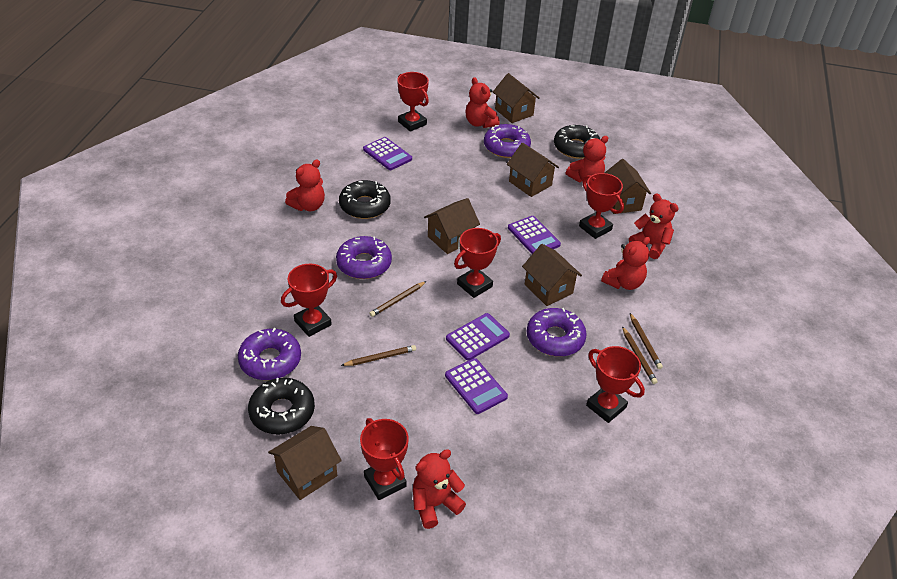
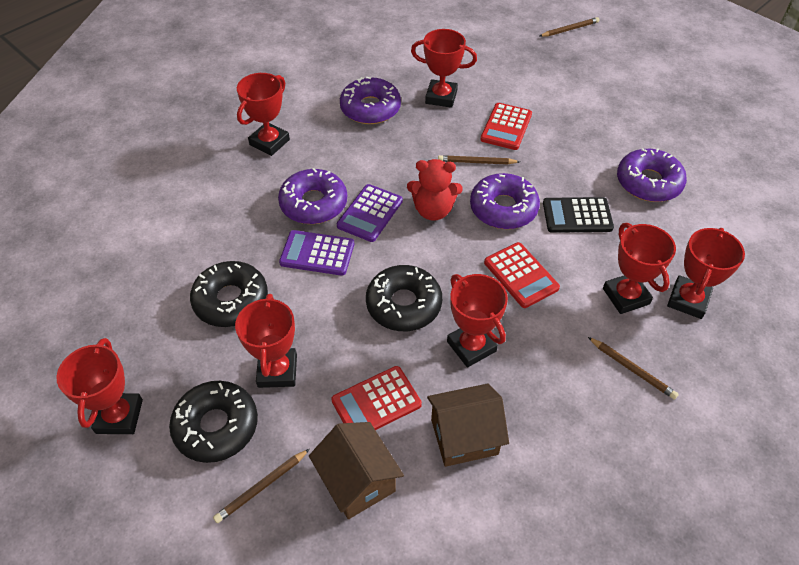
black calculator: 0 -> 1
brown house: 6 -> 2
purple calculator: 4 -> 2
red calculator: 0 -> 3
red teddy bear: 6 -> 1
red trophy: 6 -> 7

